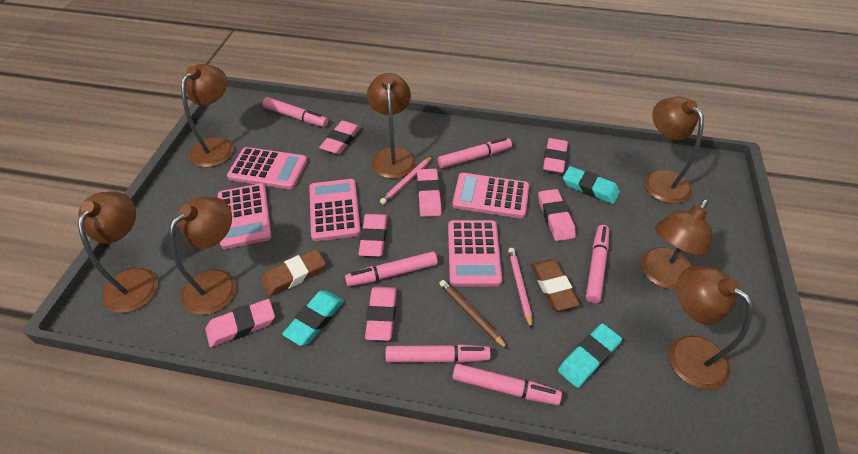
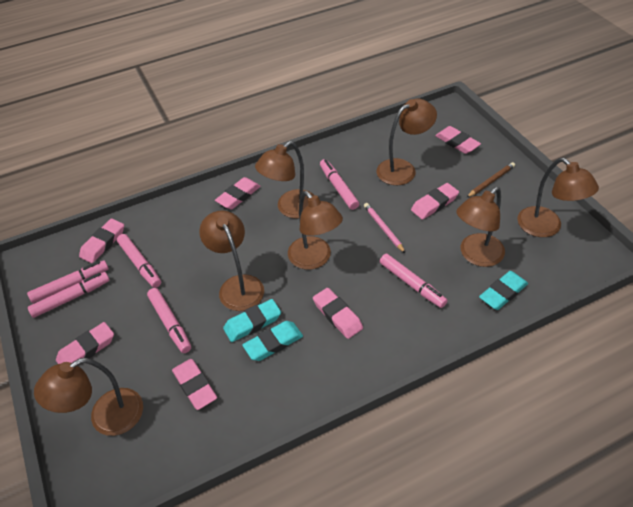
brown eraser: 2 -> 0
pink calculator: 5 -> 0
pink pencil: 2 -> 1

